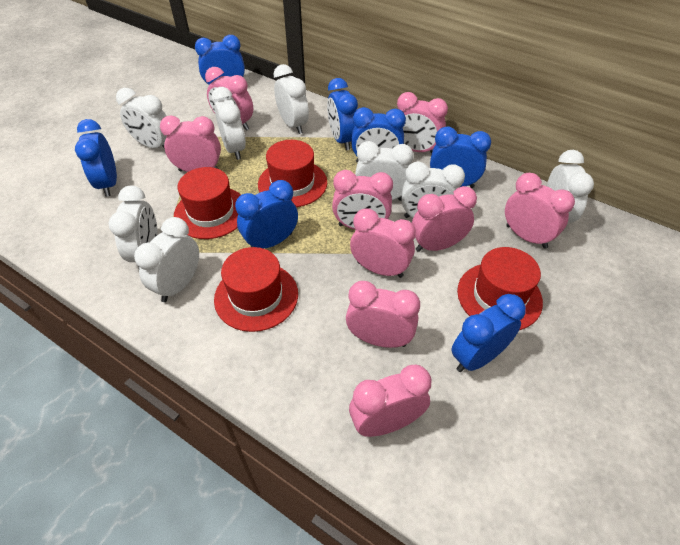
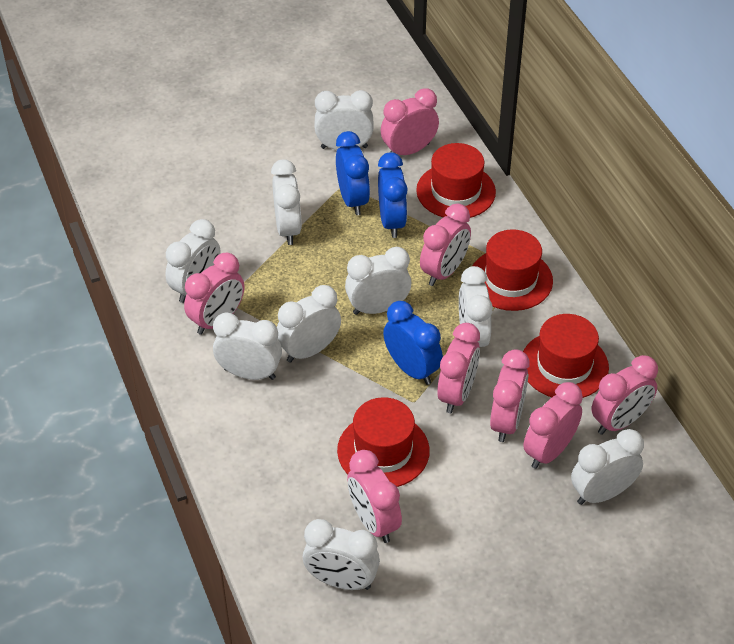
blue clock: 7 -> 3
pink clock: 9 -> 8
white clock: 8 -> 9

